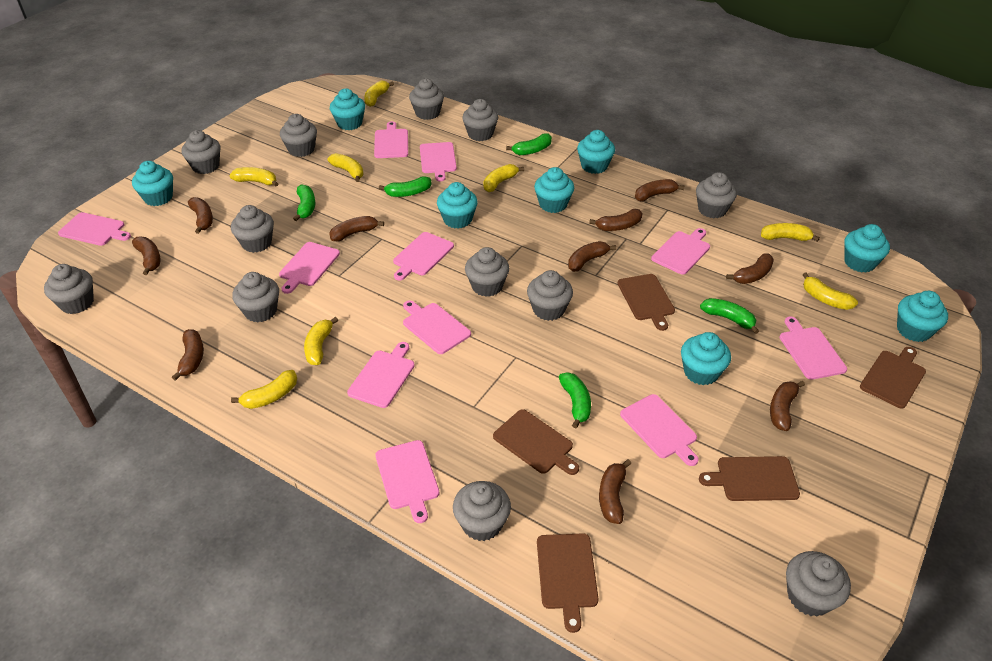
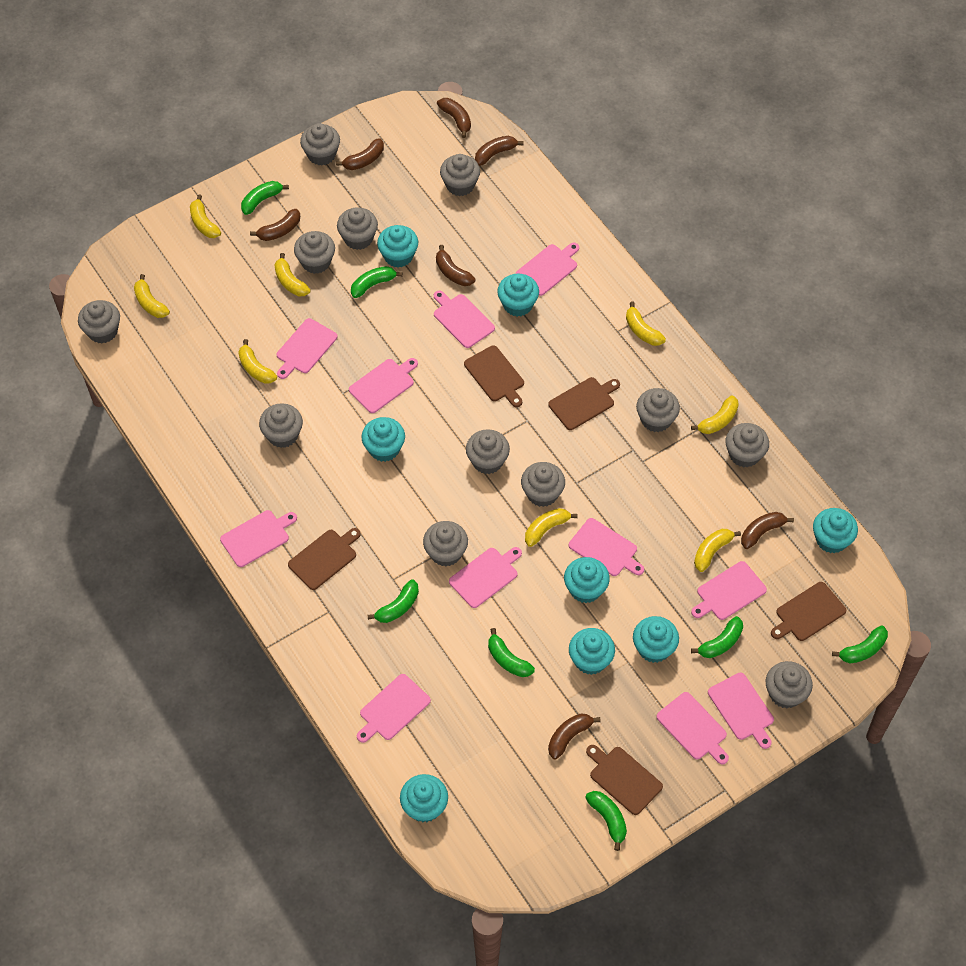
brown banana: 10 -> 7
green banana: 5 -> 7

